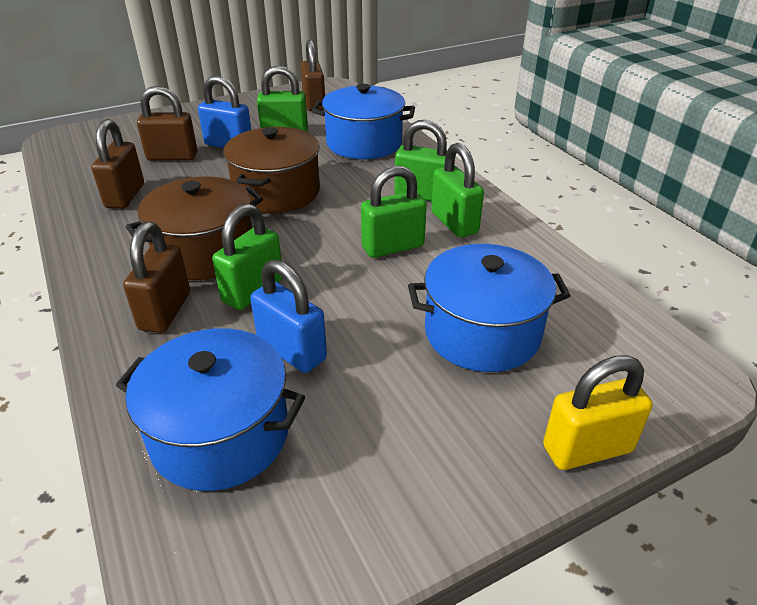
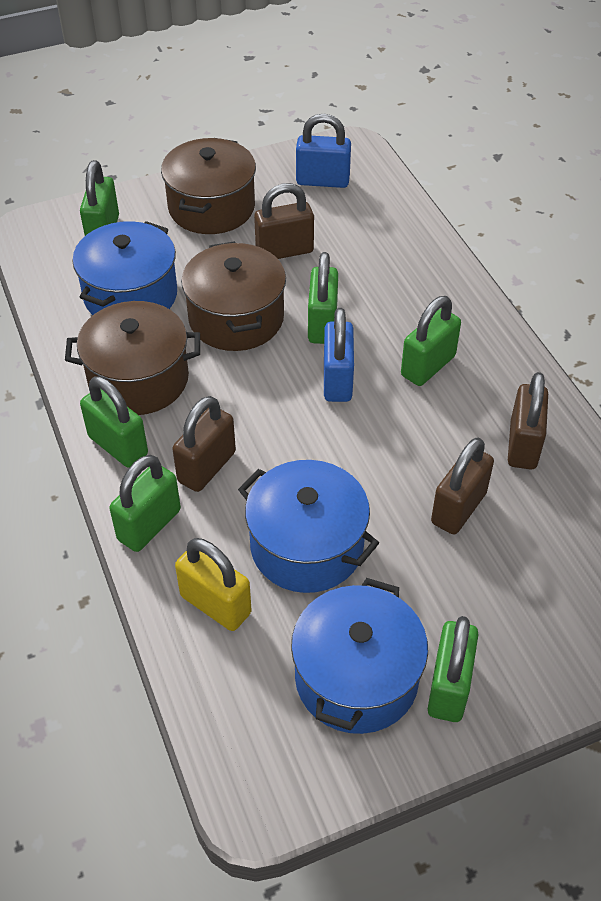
brown pot: 2 -> 3
green padlock: 5 -> 6

